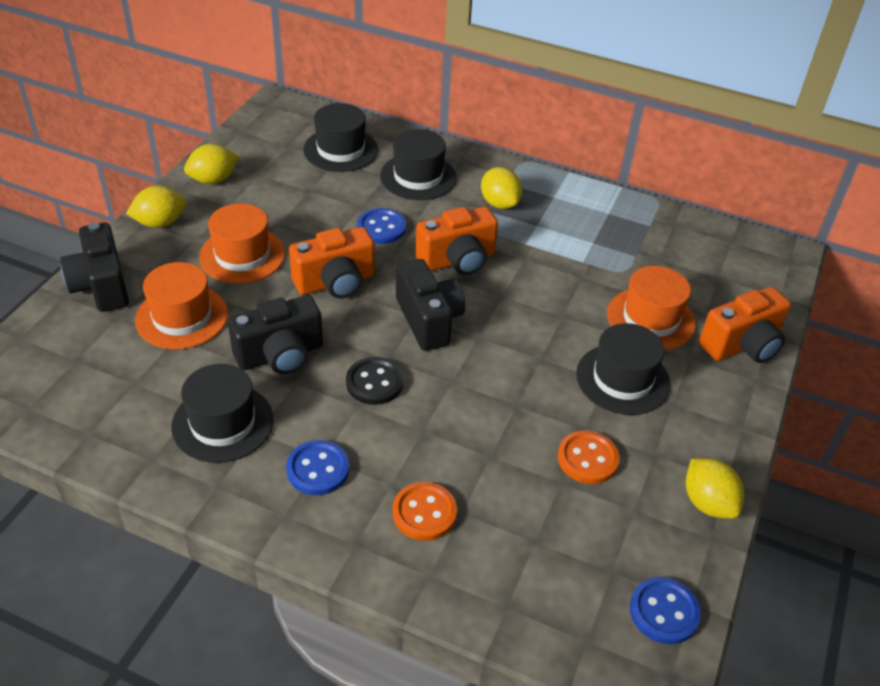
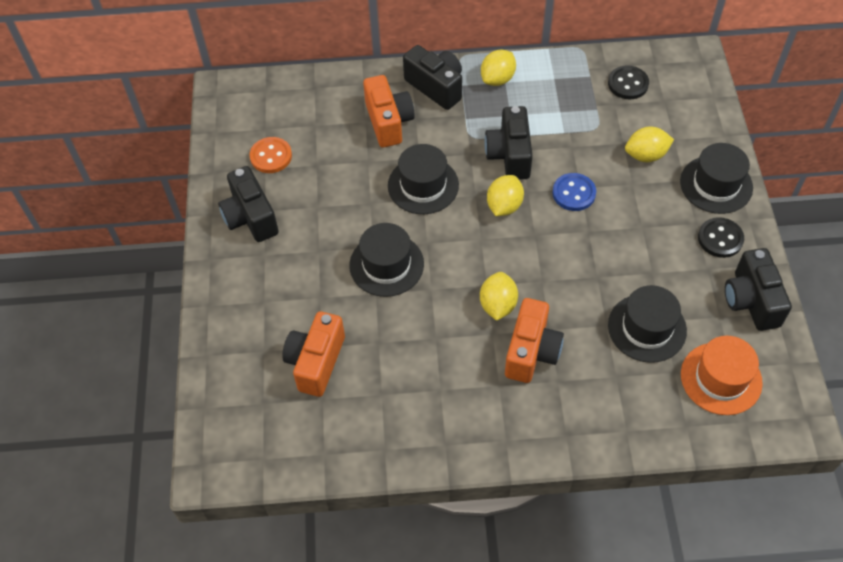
black button: 1 -> 2
black camera: 3 -> 4
blue button: 3 -> 1
orange button: 2 -> 1
orange hat: 3 -> 1

